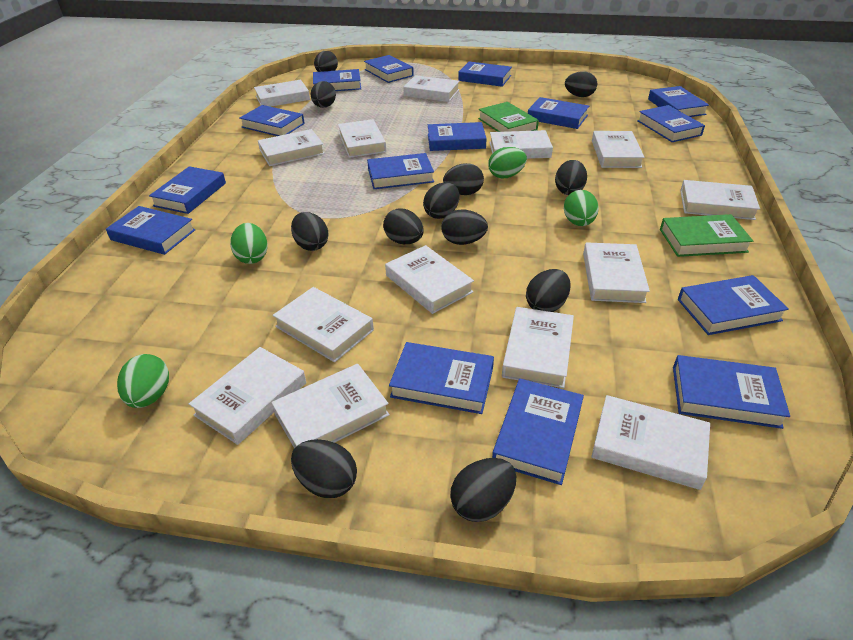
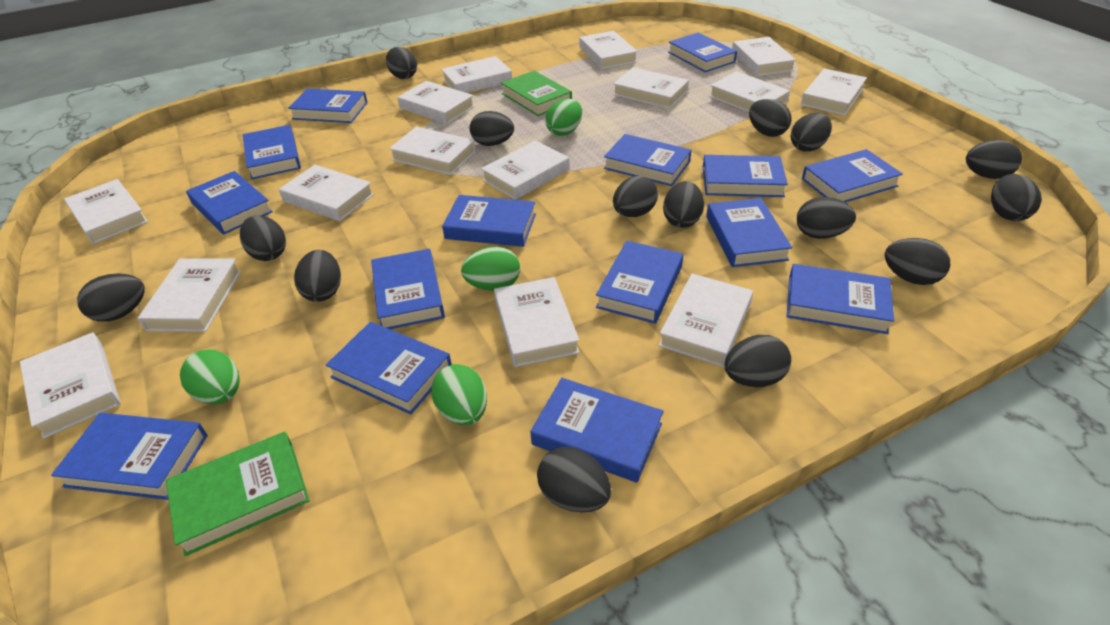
black egg: 12 -> 15
white book: 14 -> 15

